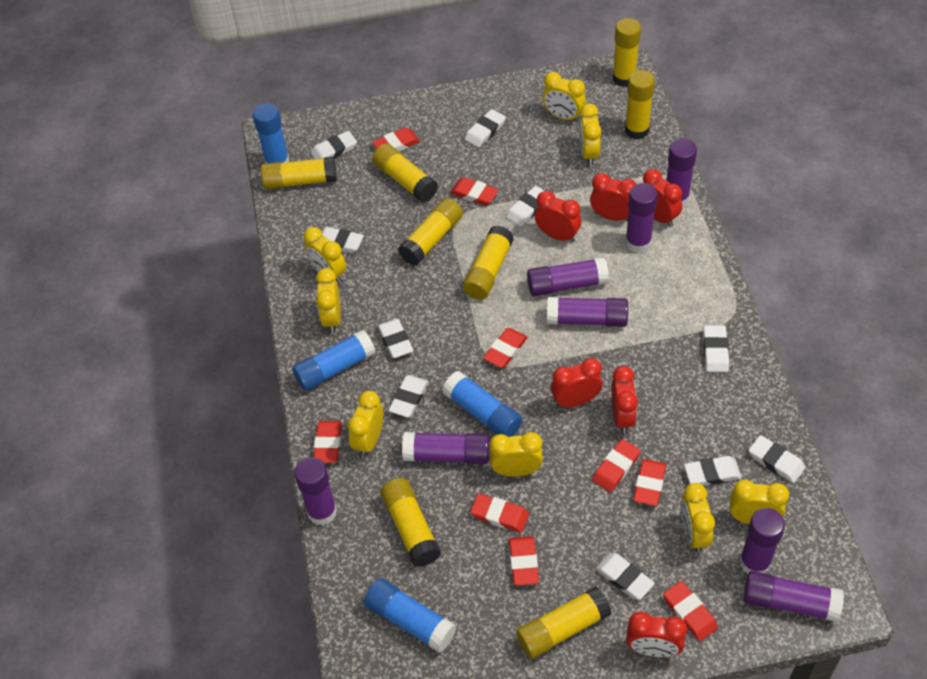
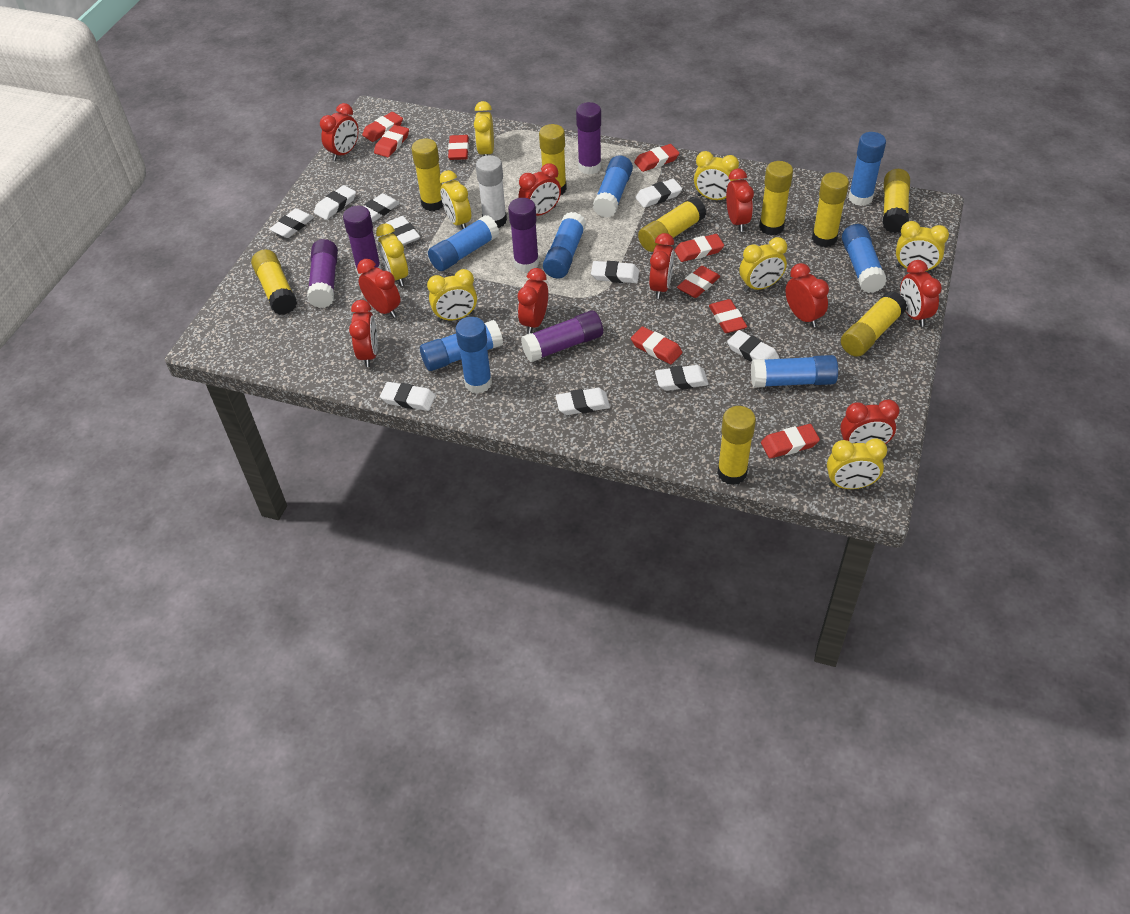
blue glue stick: 4 -> 8
purple glue stick: 8 -> 5
red clock: 6 -> 10
white glue stick: 0 -> 1
yellow glue stick: 8 -> 9

